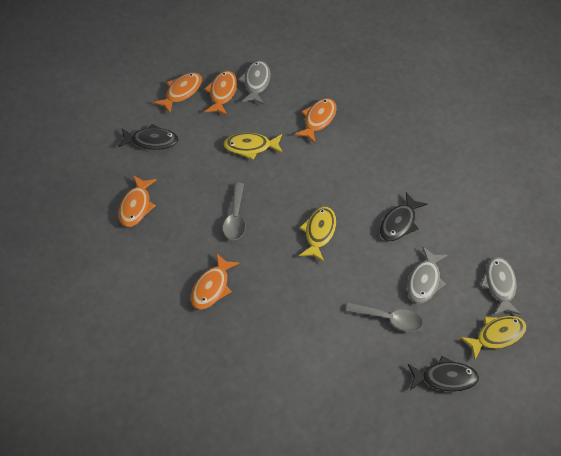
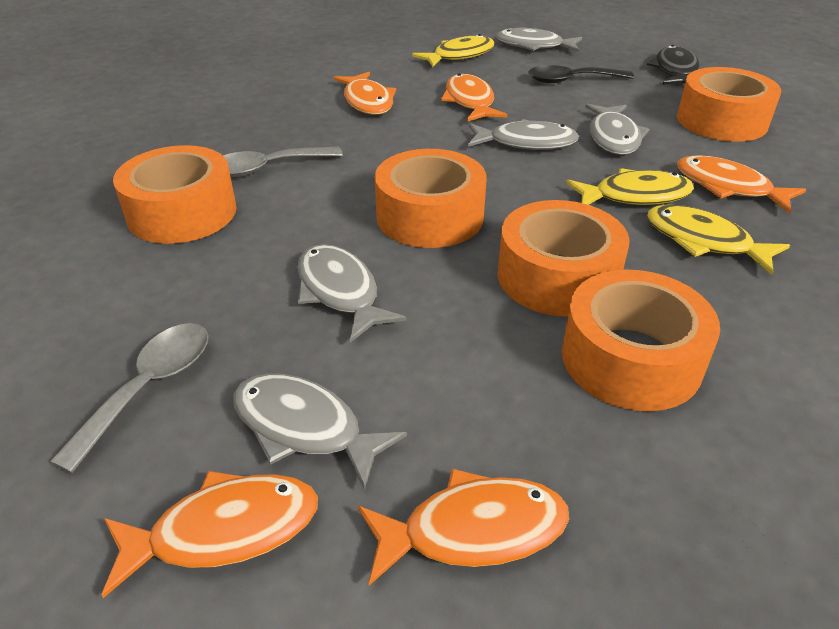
black fish: 3 -> 1
black spoon: 0 -> 1
grey fish: 3 -> 5
orange tape: 0 -> 5

